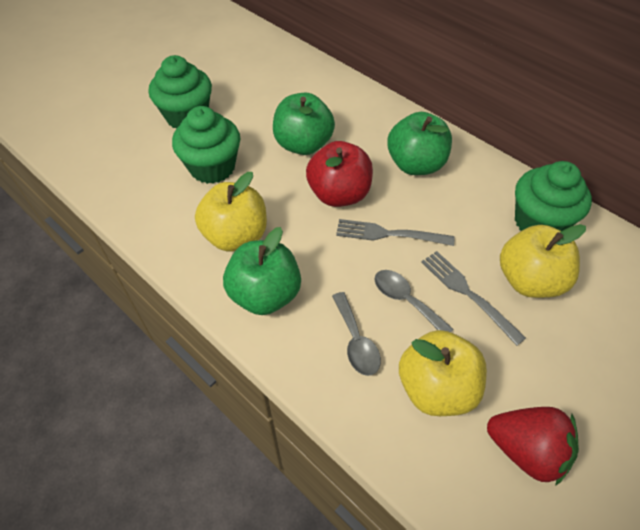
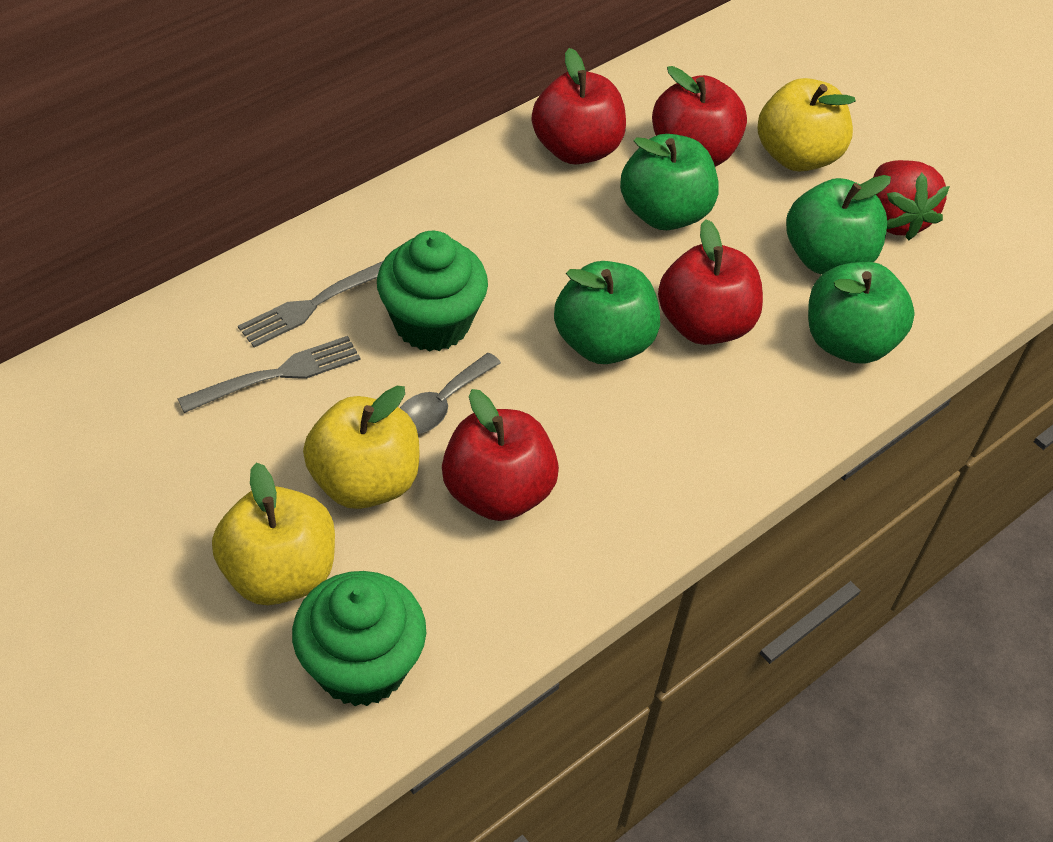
green apple: 3 -> 4
green cupcake: 3 -> 2
grey spoon: 2 -> 1
red apple: 1 -> 4

